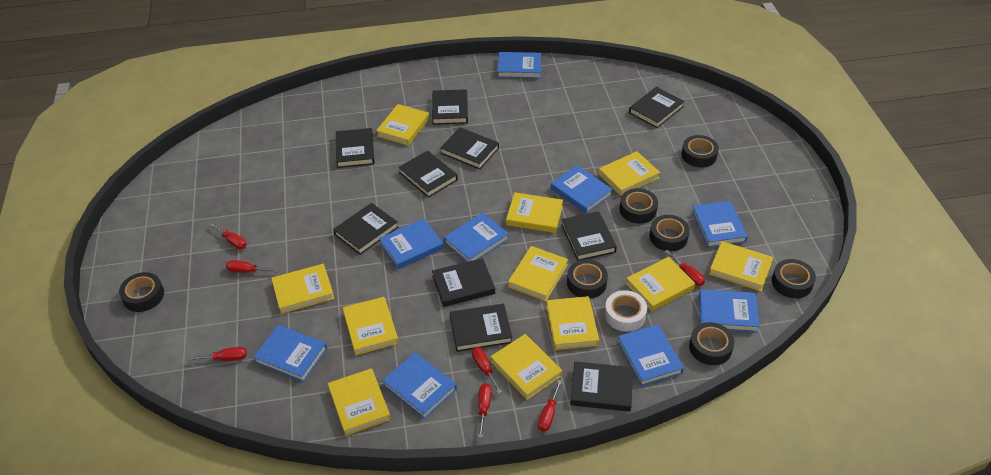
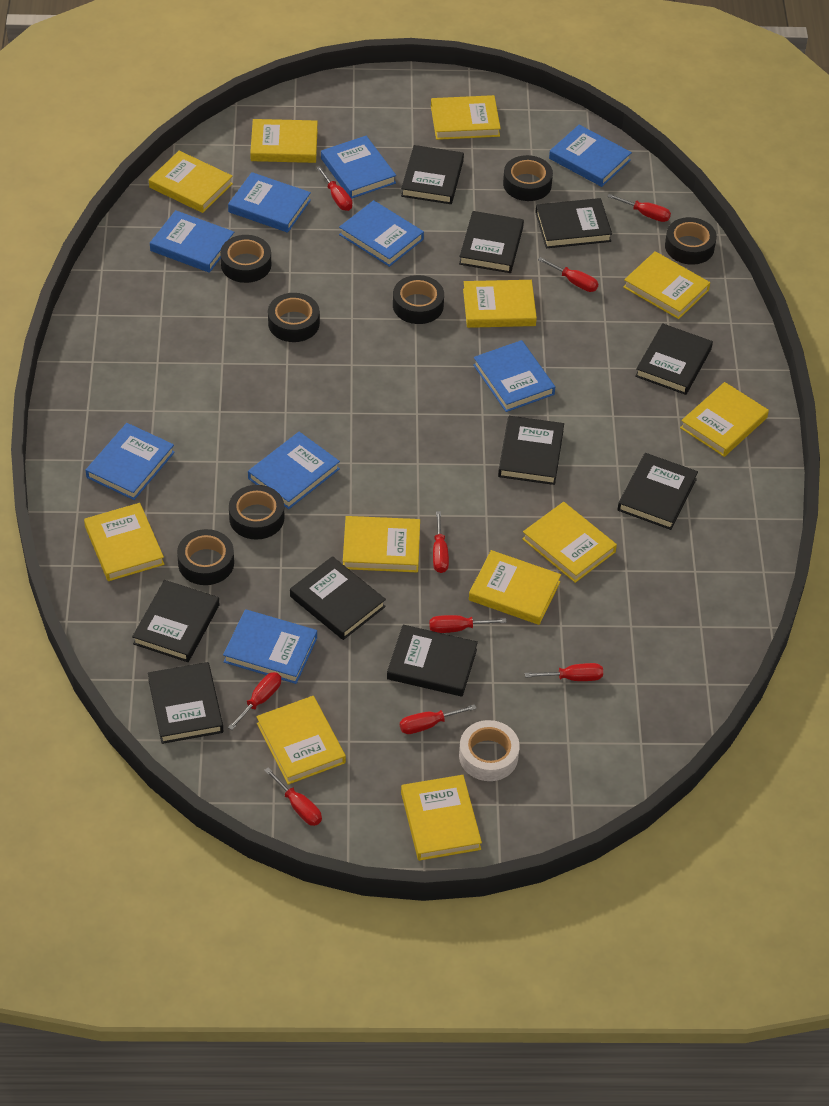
red screwdriver: 7 -> 9
yellow book: 11 -> 12

